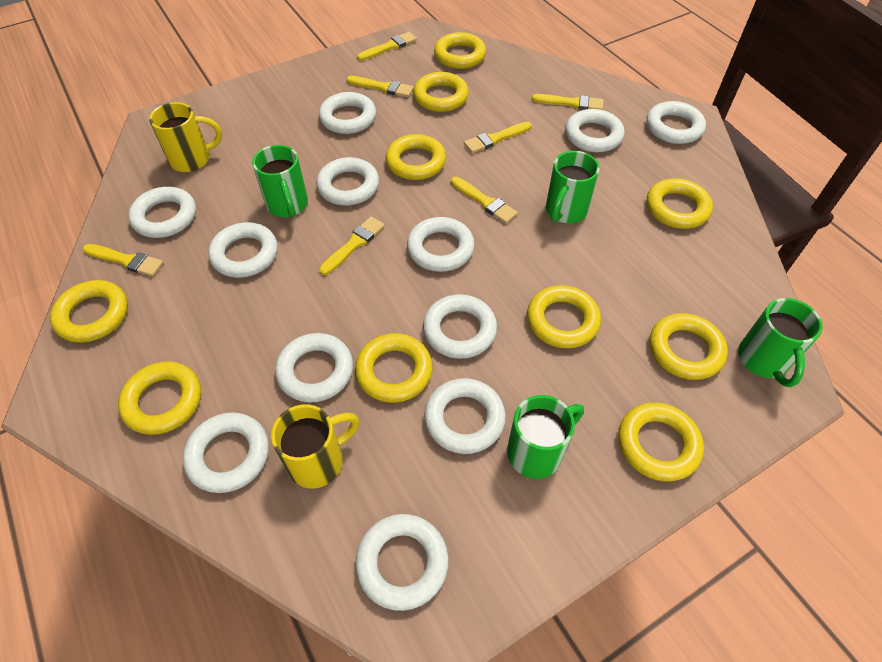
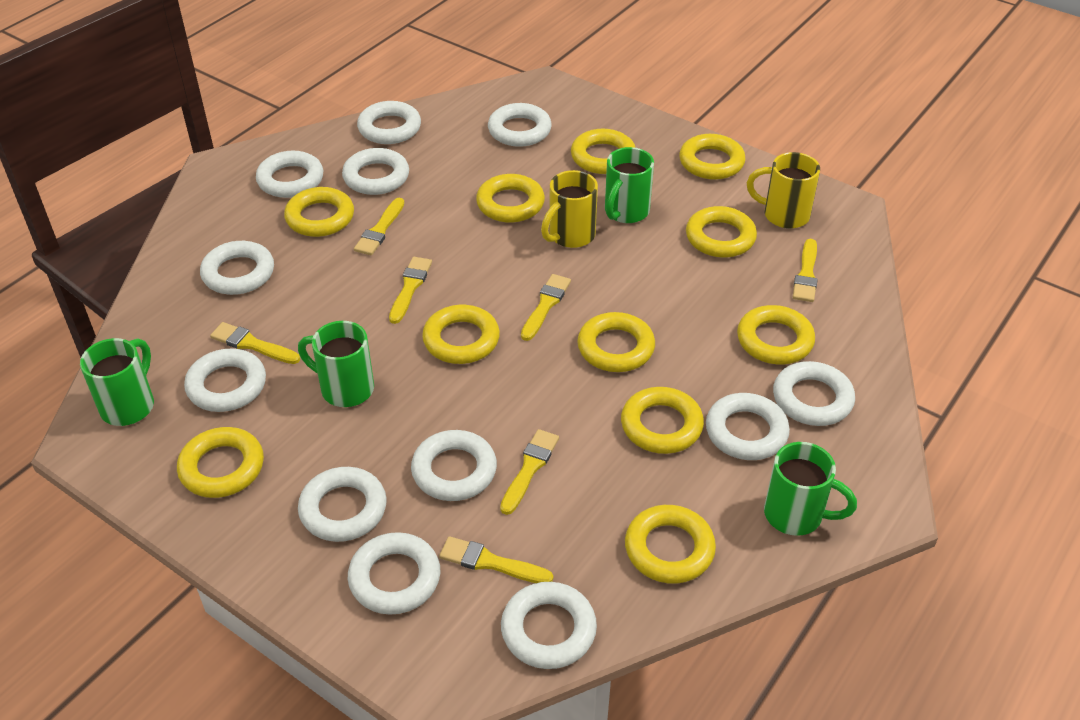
yellow ring: 10 -> 11

